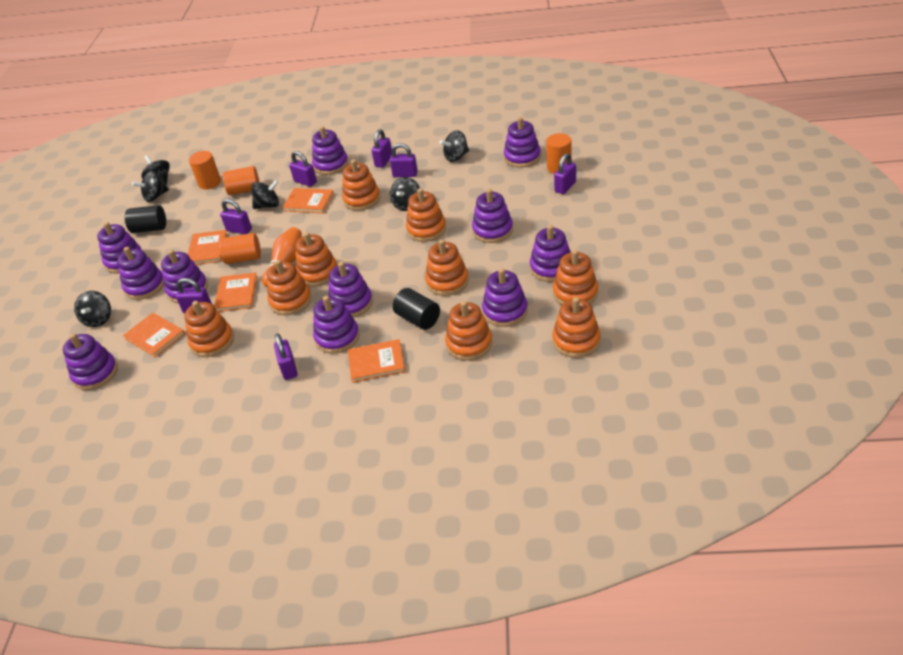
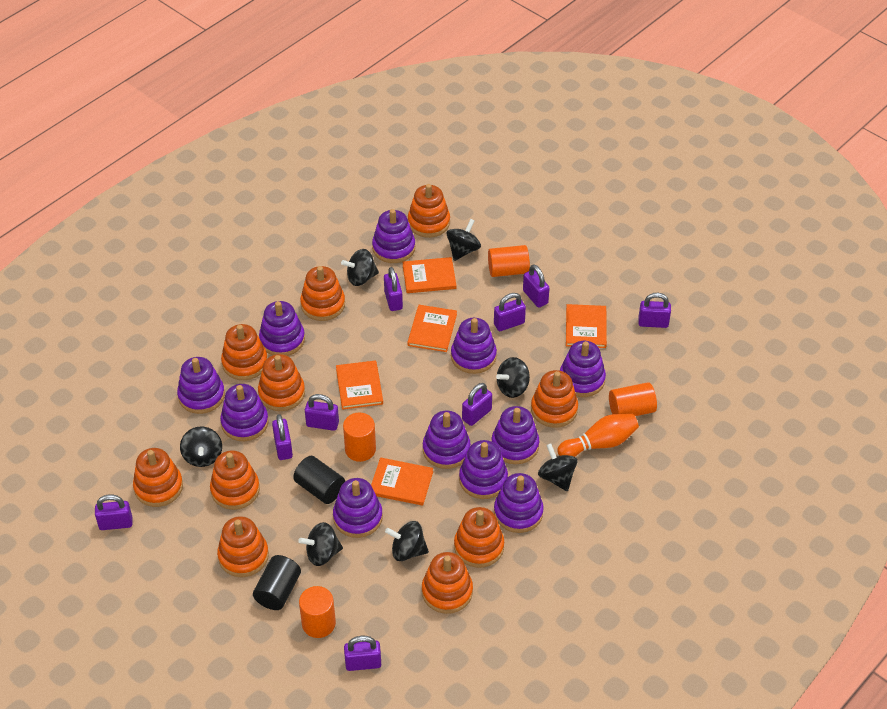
black spinning top: 6 -> 7
orange stacking toy: 9 -> 10
purple padlock: 7 -> 9

